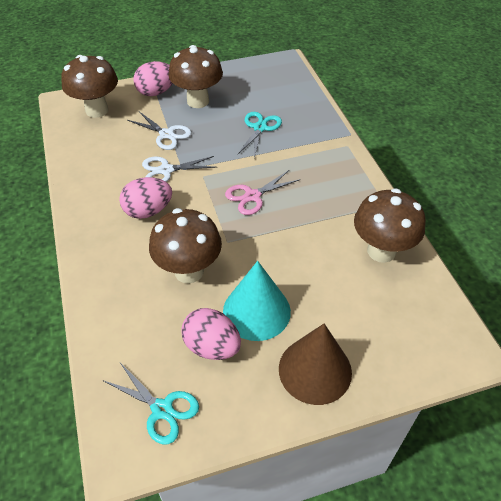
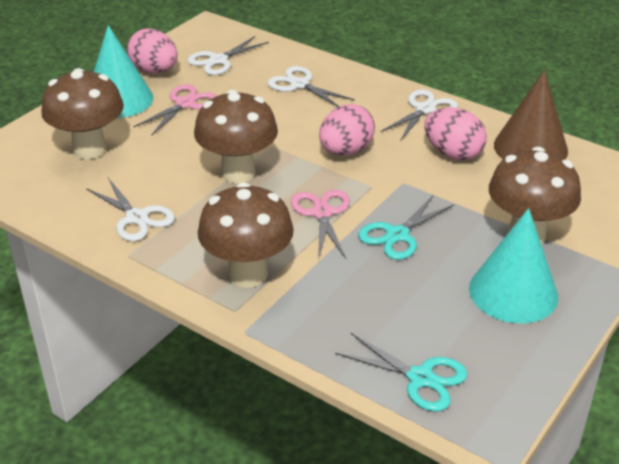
pink scissors: 1 -> 2
turquoise cone: 1 -> 2
white scissors: 2 -> 4

